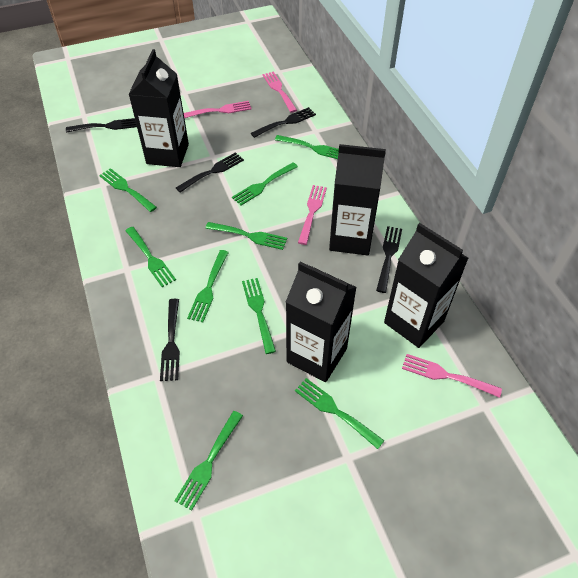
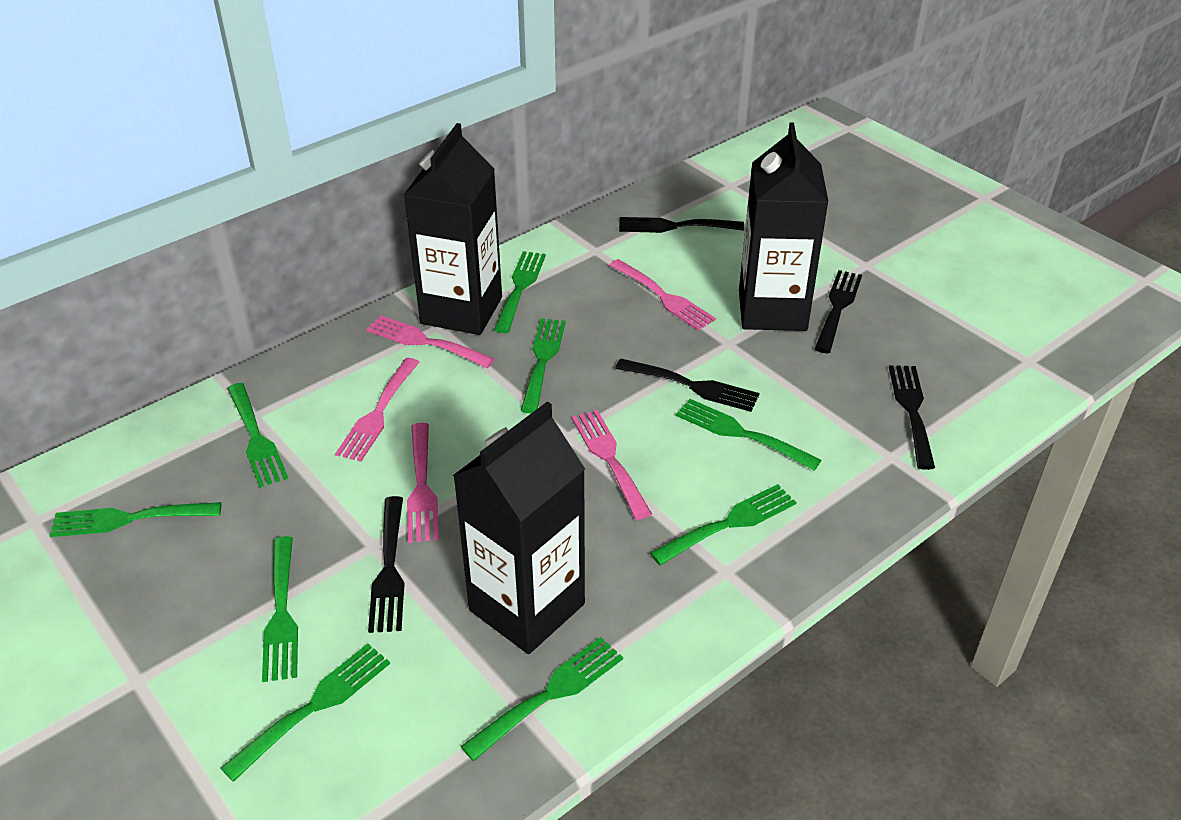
black carton: 4 -> 3
pink fork: 4 -> 5

